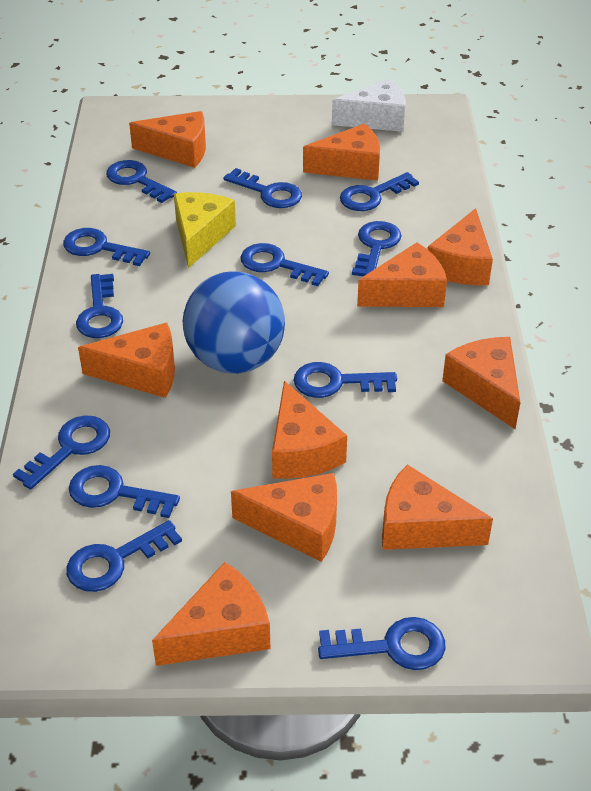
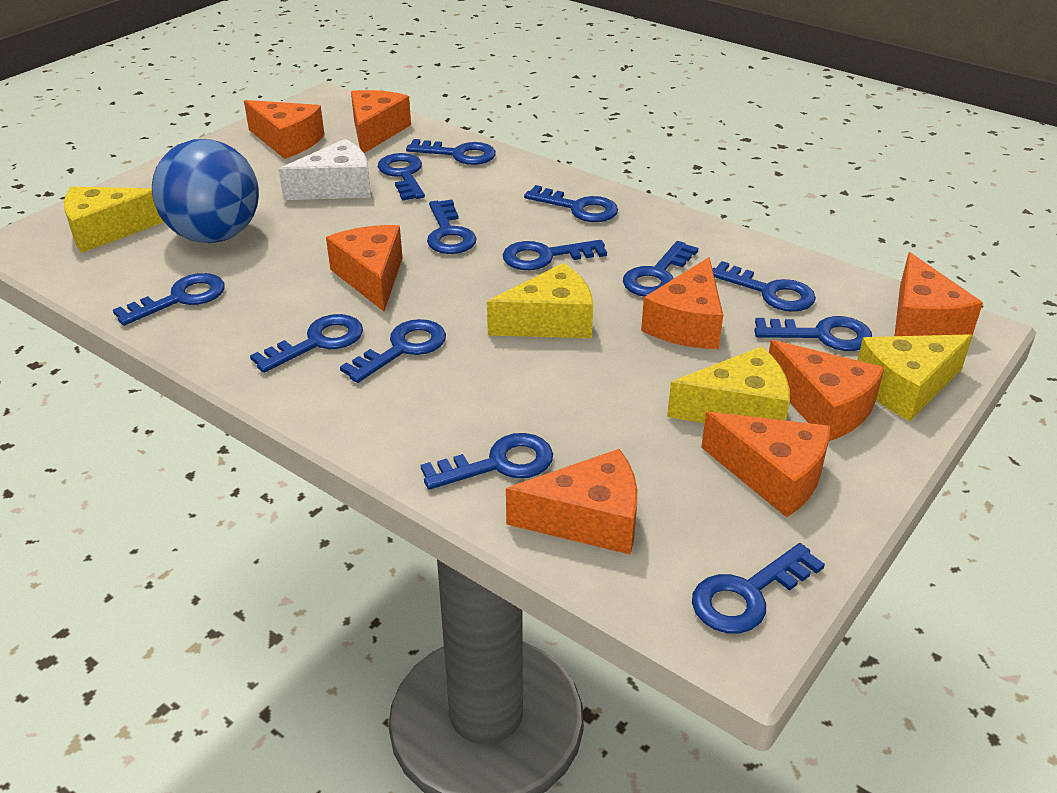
blue key: 12 -> 13
orange cheese: 10 -> 8
yellow cheese: 1 -> 4

